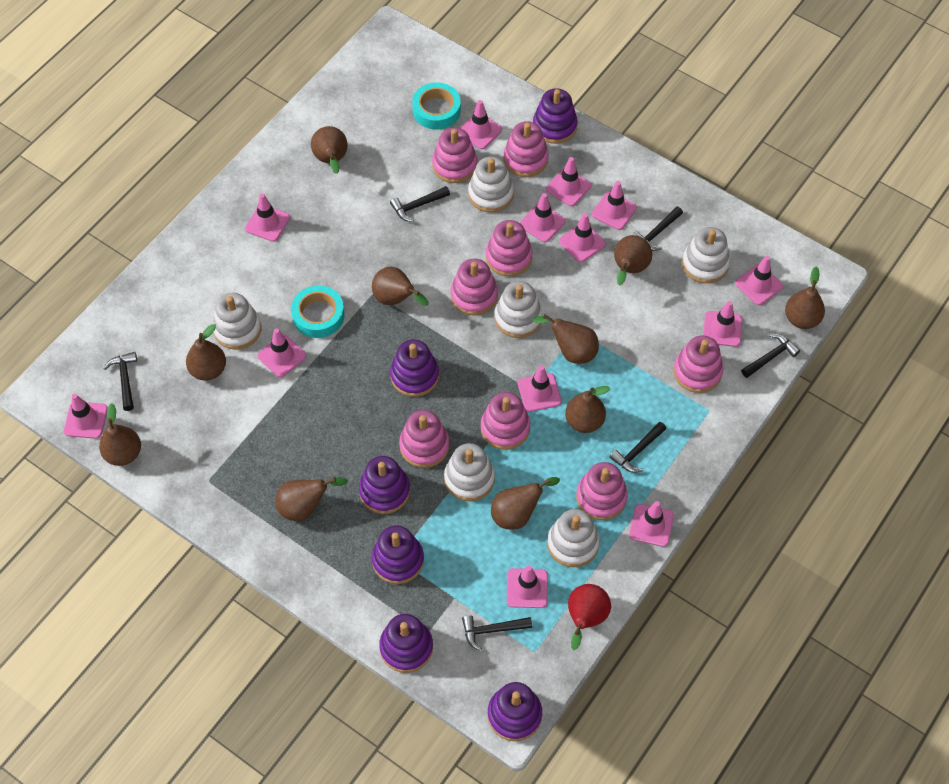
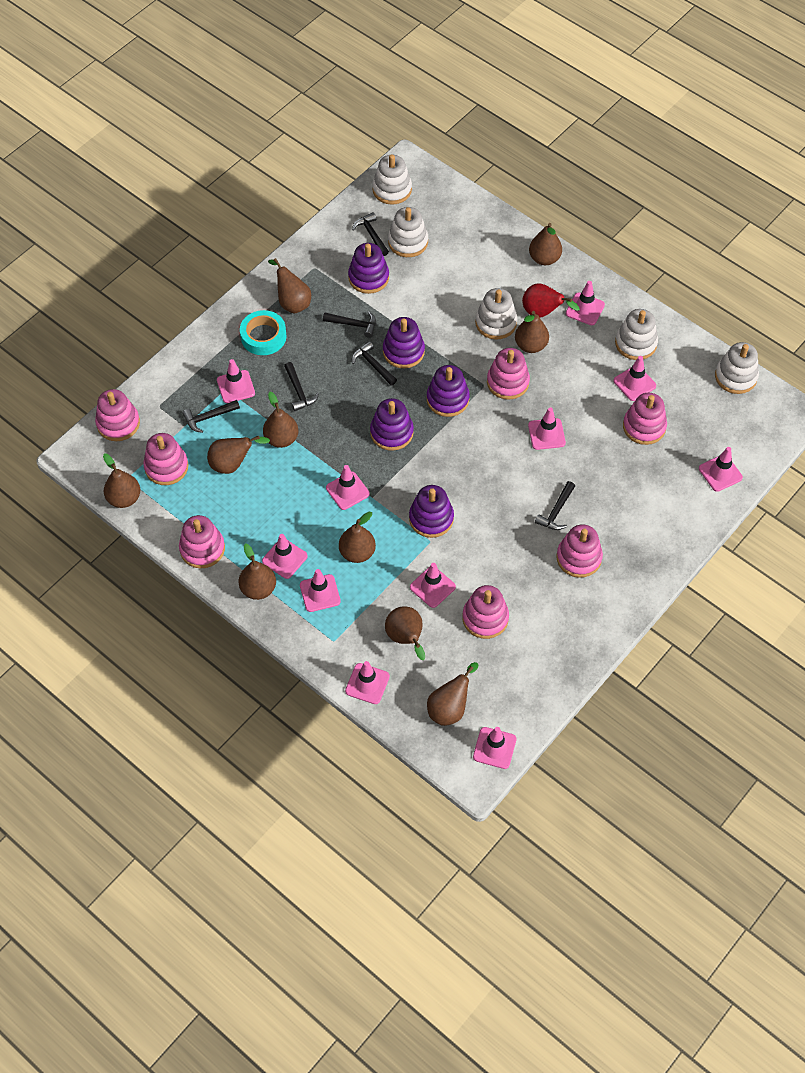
pink stacking toy: 8 -> 7
pink traffic cone: 13 -> 11
purple stacking toy: 6 -> 5
turquoise tape: 2 -> 1
white stacking toy: 6 -> 5

